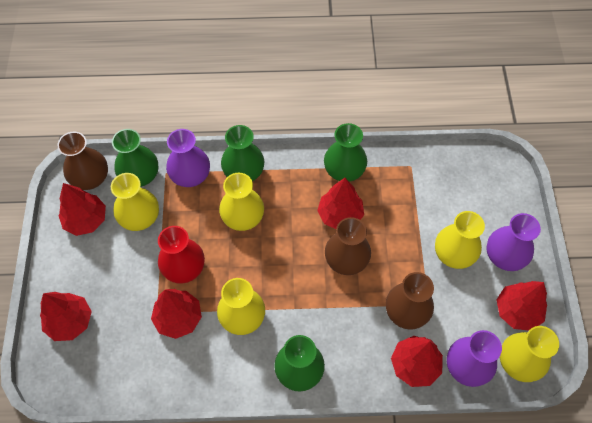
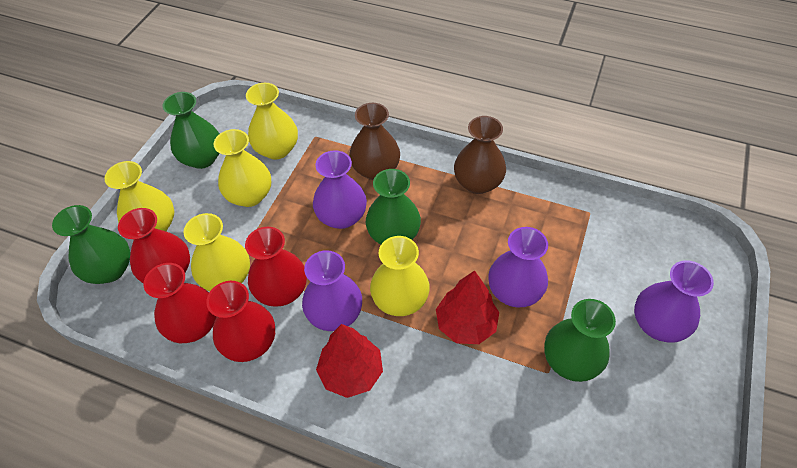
brown vase: 3 -> 2
purple vase: 3 -> 4
red tree: 6 -> 2
red vase: 1 -> 4

